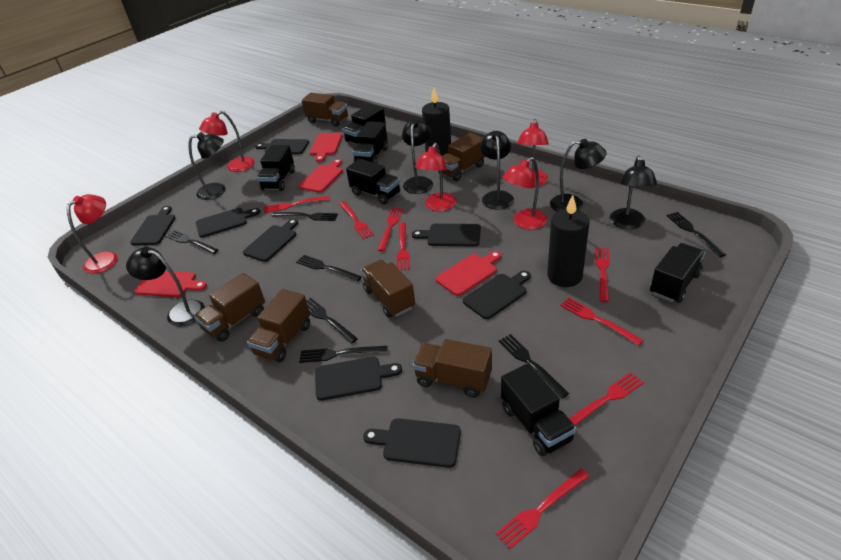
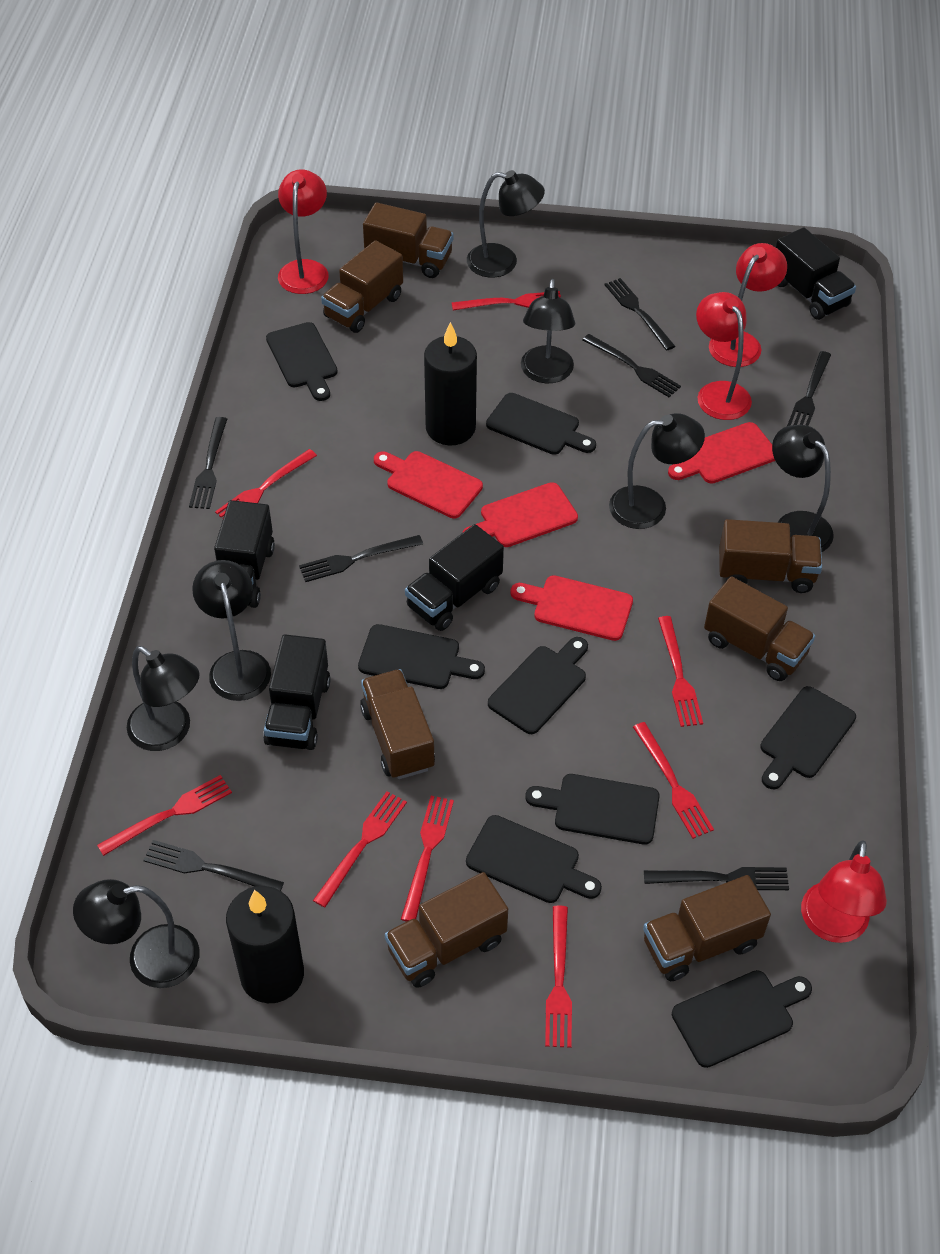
black lamp: 6 -> 7
black truck: 6 -> 4
brown truck: 6 -> 7
red lamp: 5 -> 4

